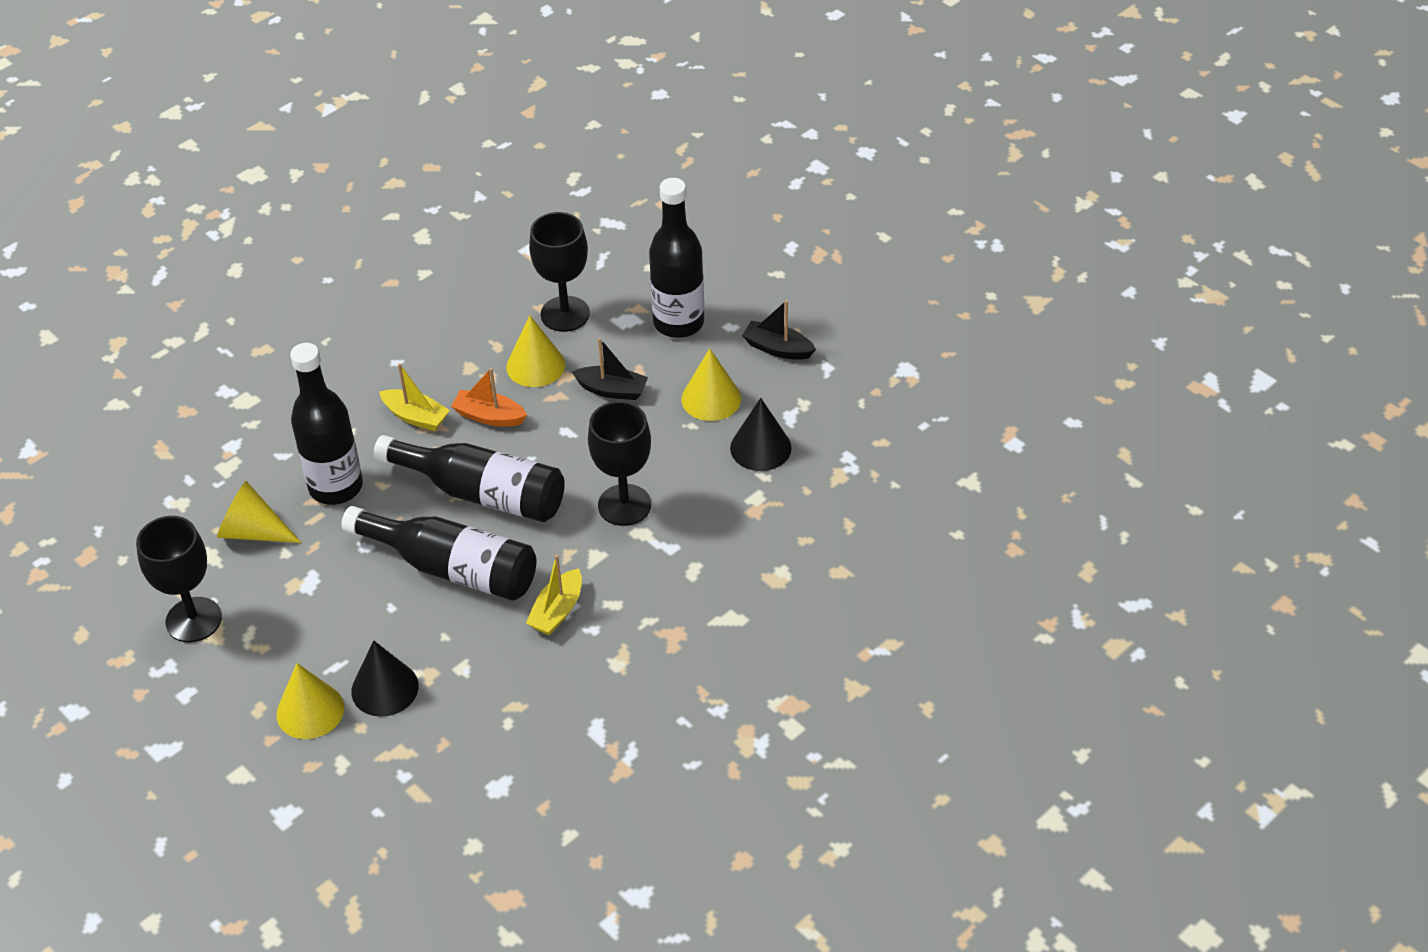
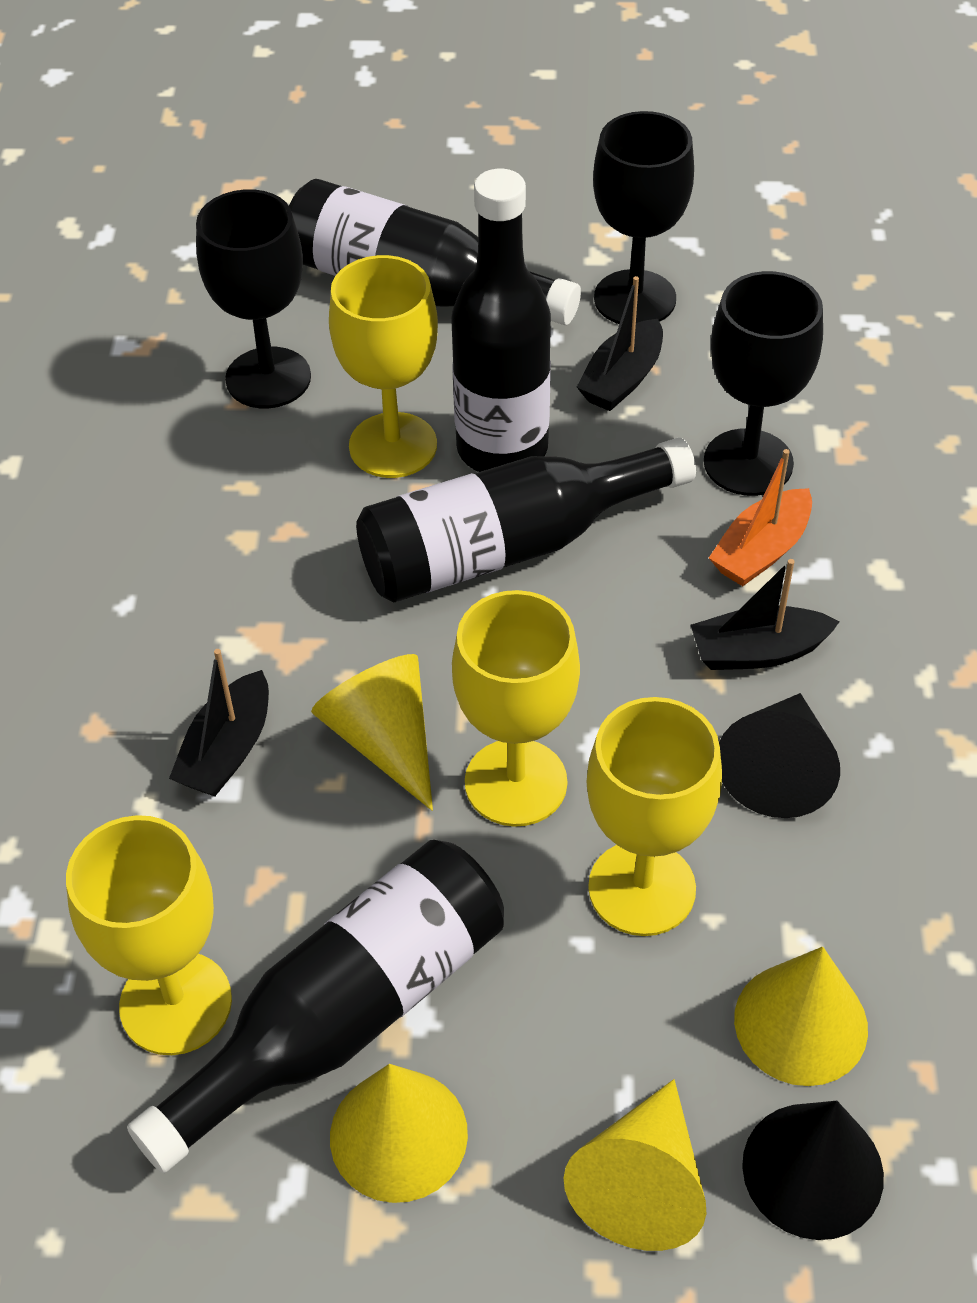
black boat: 2 -> 3
yellow boat: 2 -> 0
yellow goblet: 0 -> 4

